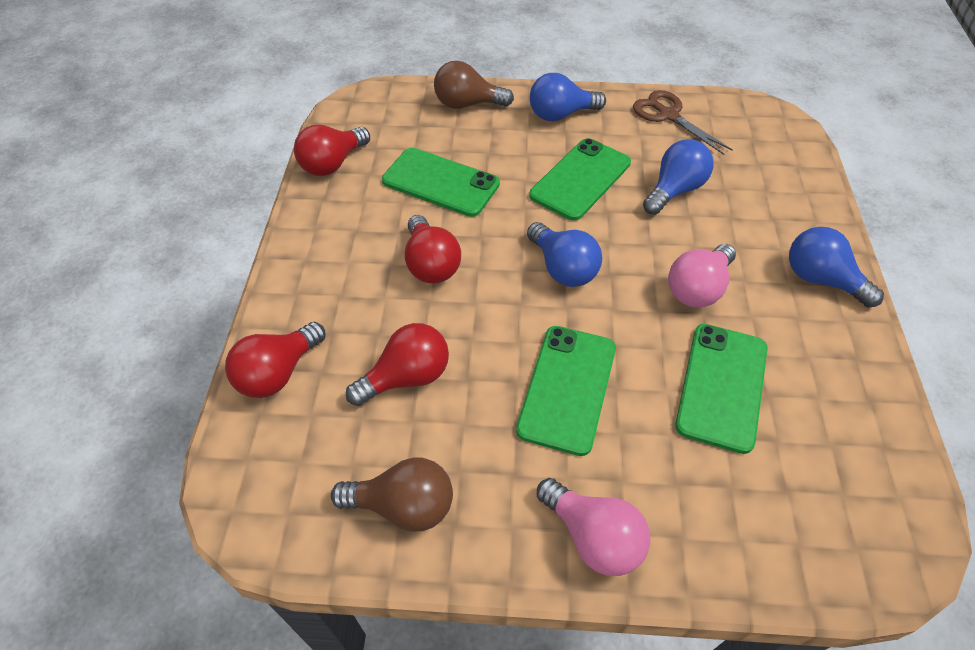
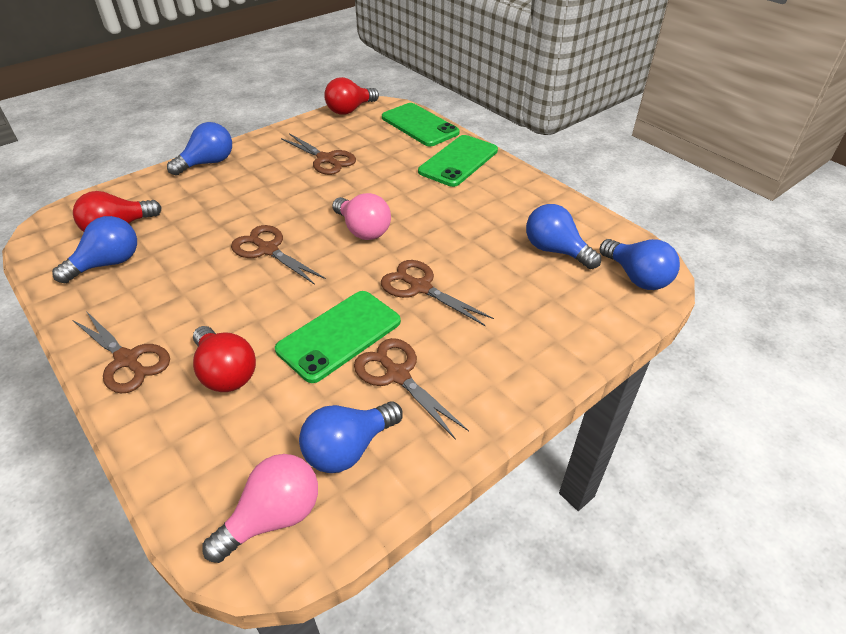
blue light bulb: 4 -> 5
brown light bulb: 2 -> 0
brown scissors: 1 -> 5
green phone: 4 -> 3
red light bulb: 4 -> 3

